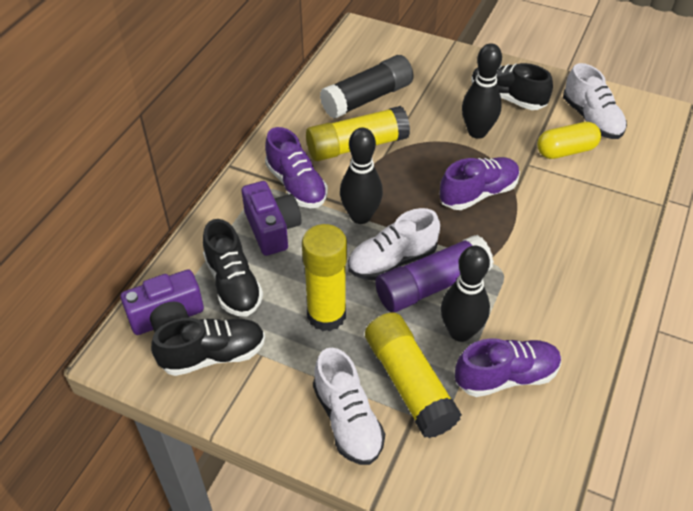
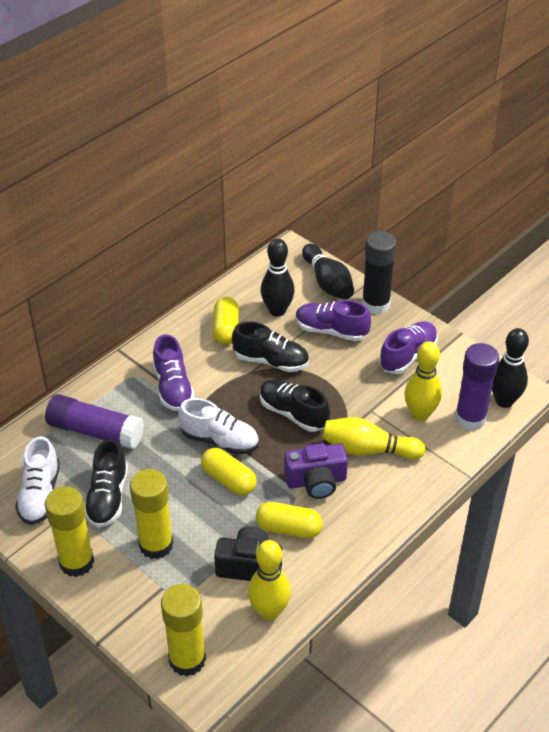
black camera: 0 -> 1
purple camera: 2 -> 1
purple glue stick: 1 -> 2
white shoe: 3 -> 2
yellow bowling pin: 0 -> 3
yellow capsule: 1 -> 3

